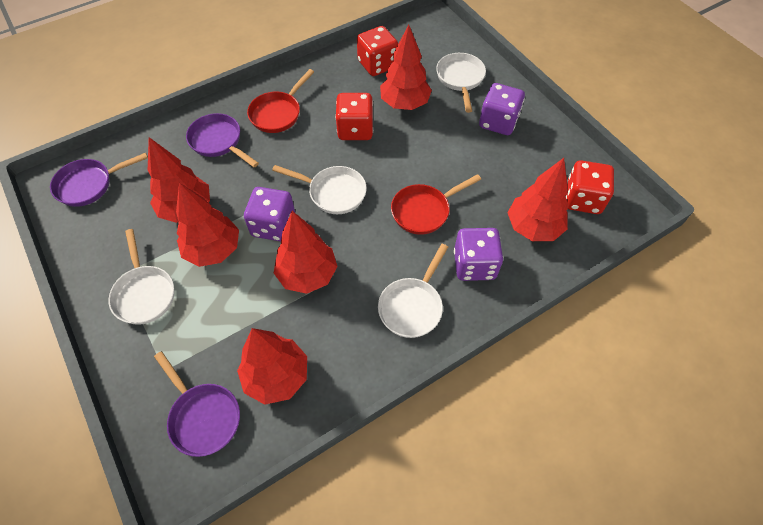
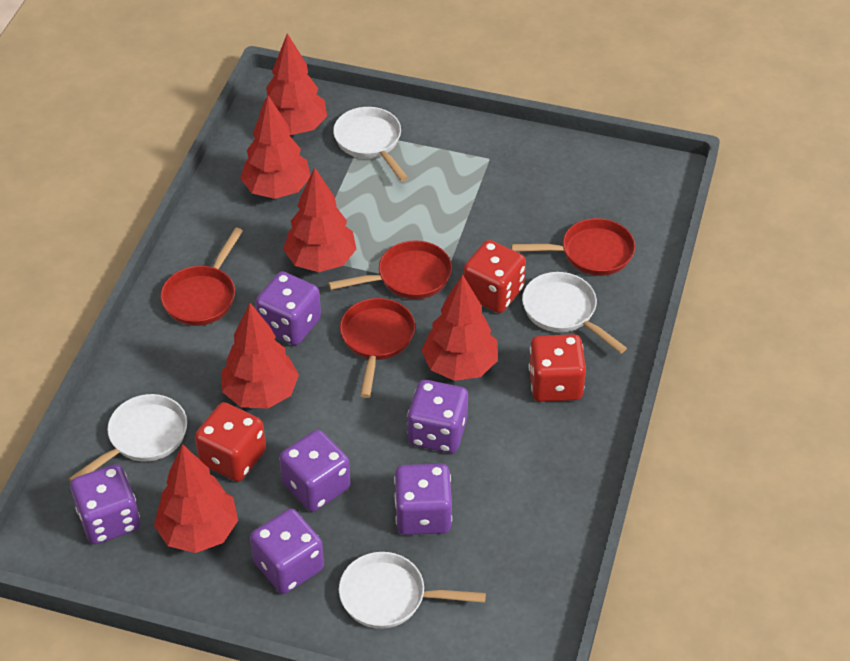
purple dice: 3 -> 6
purple pan: 3 -> 0
red pan: 2 -> 4

